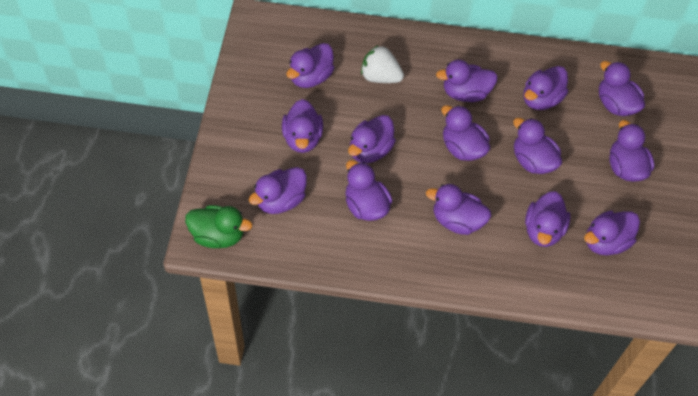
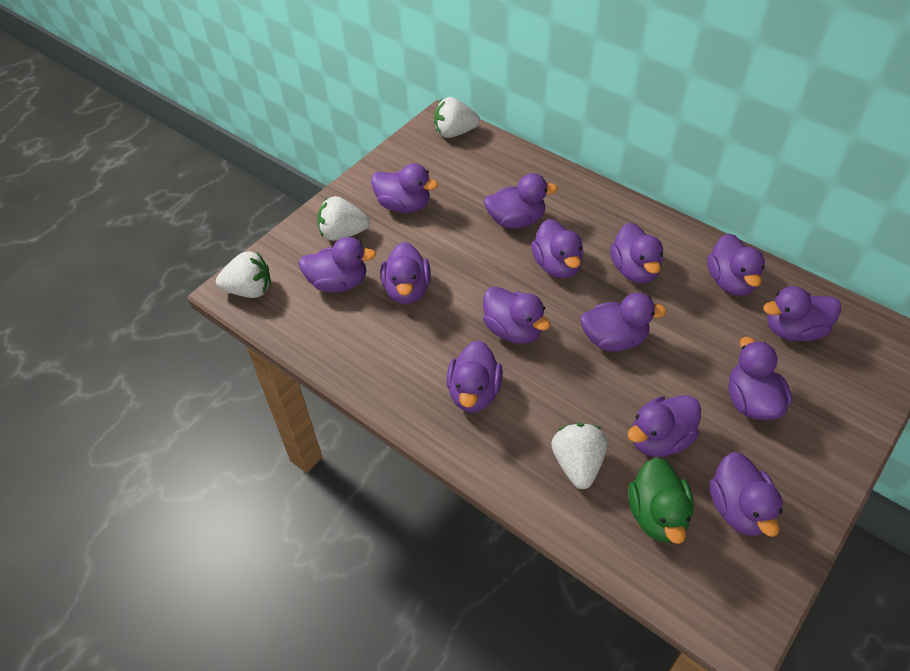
white strawberry: 1 -> 4

